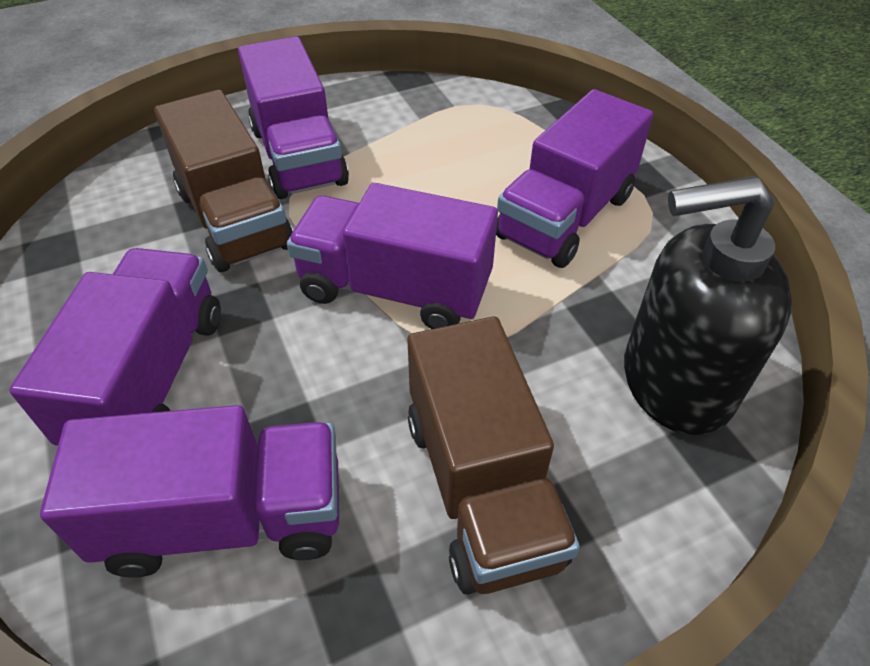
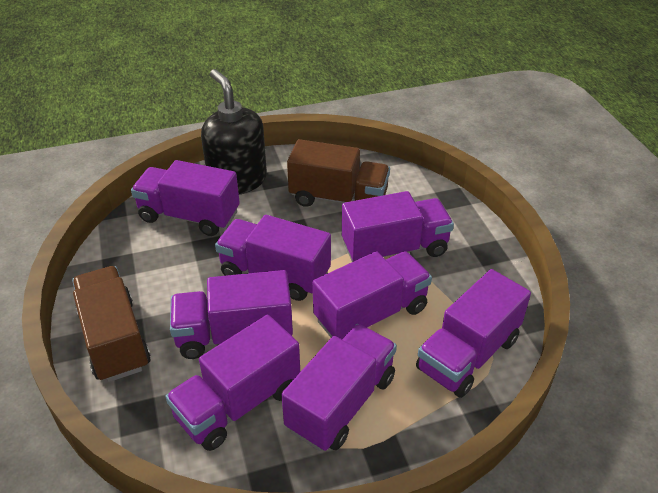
purple truck: 5 -> 8

